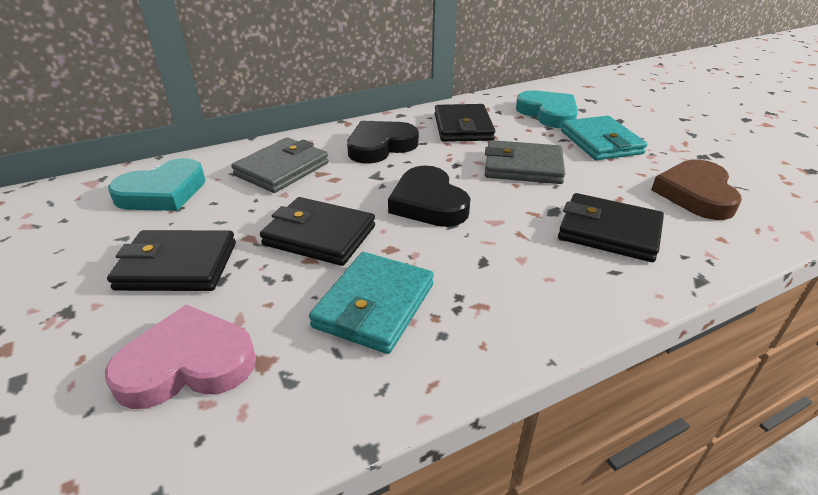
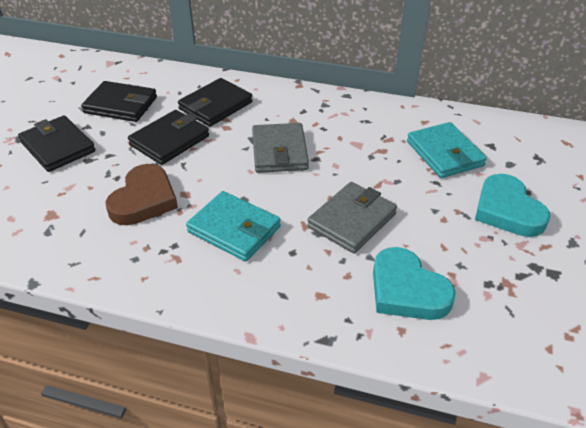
black heart: 2 -> 0
pink heart: 1 -> 0

